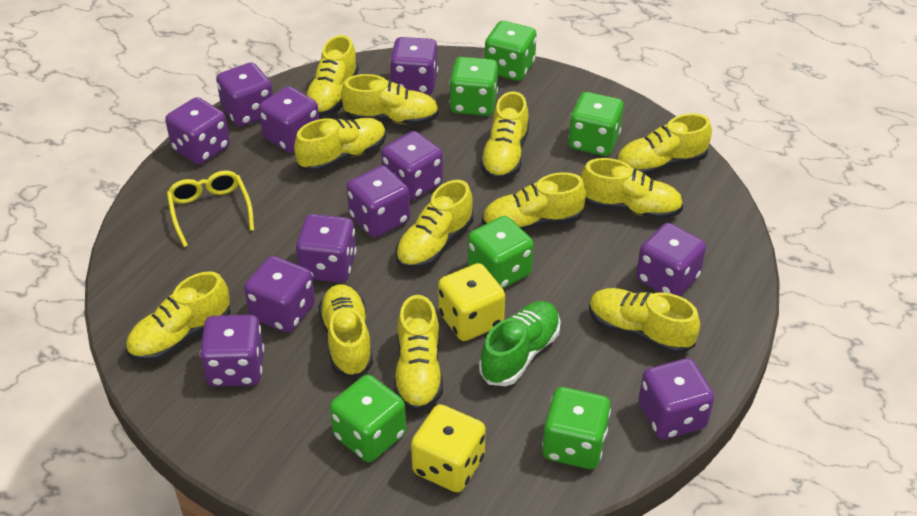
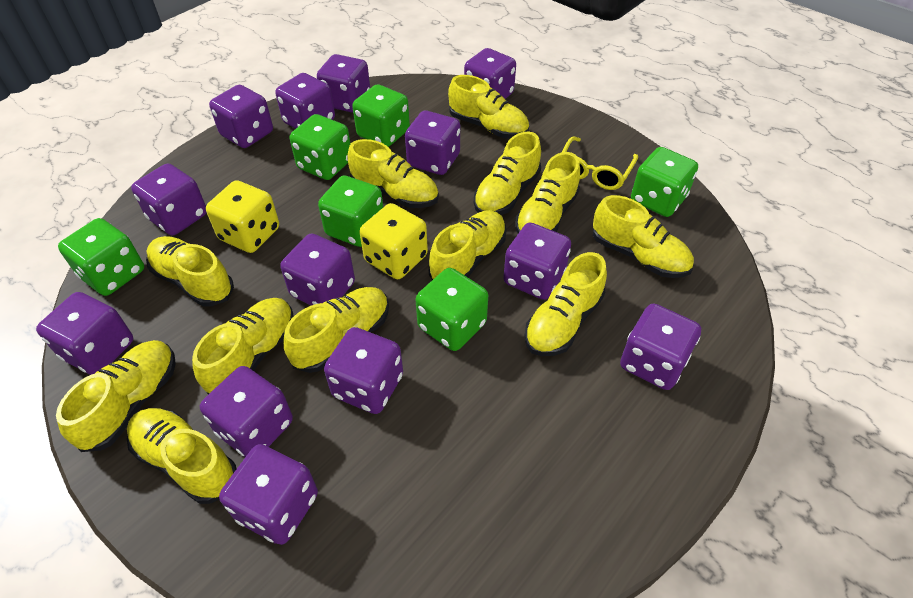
green shoe: 1 -> 0
purple dice: 11 -> 13

